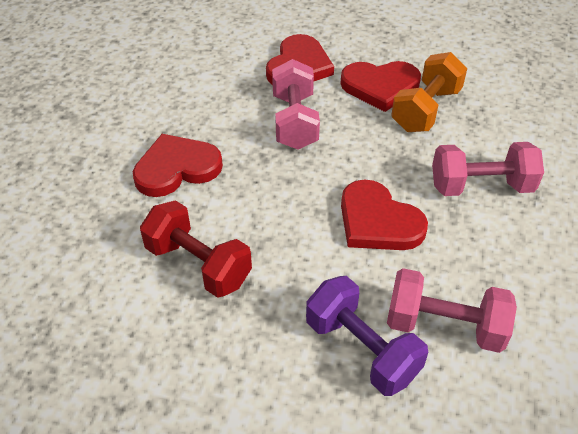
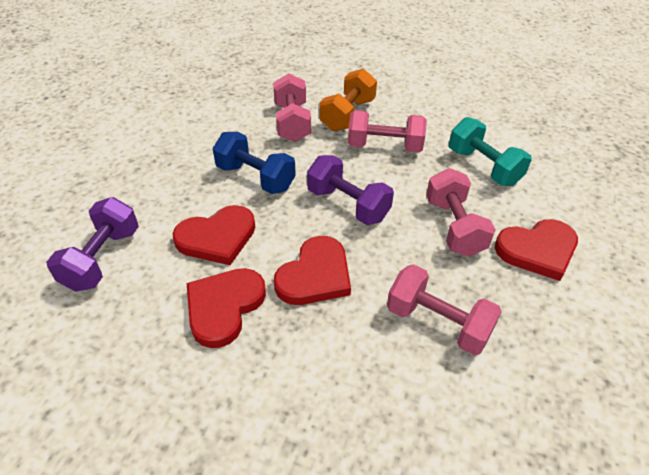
blue dumbbell: 0 -> 1
pink dumbbell: 3 -> 4
purple dumbbell: 1 -> 2
red dumbbell: 1 -> 0
turquoise dumbbell: 0 -> 1

